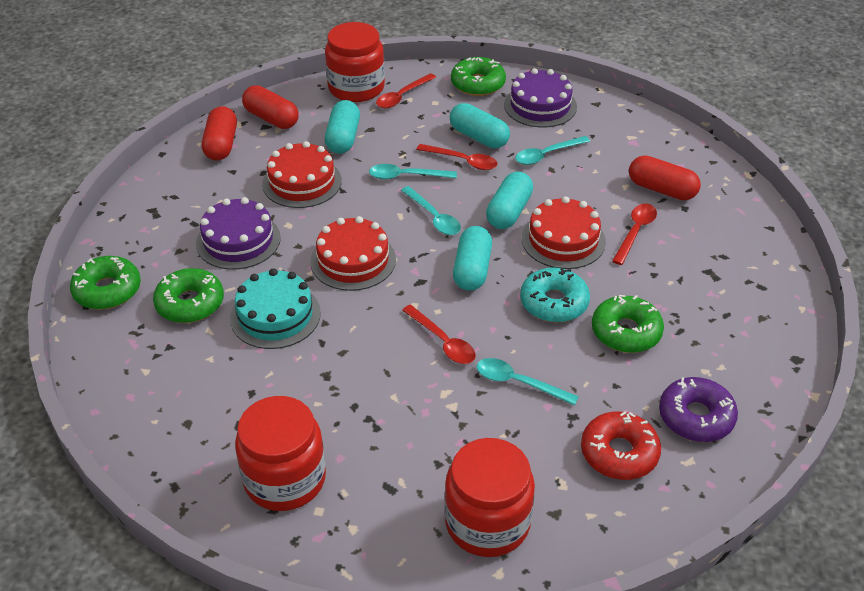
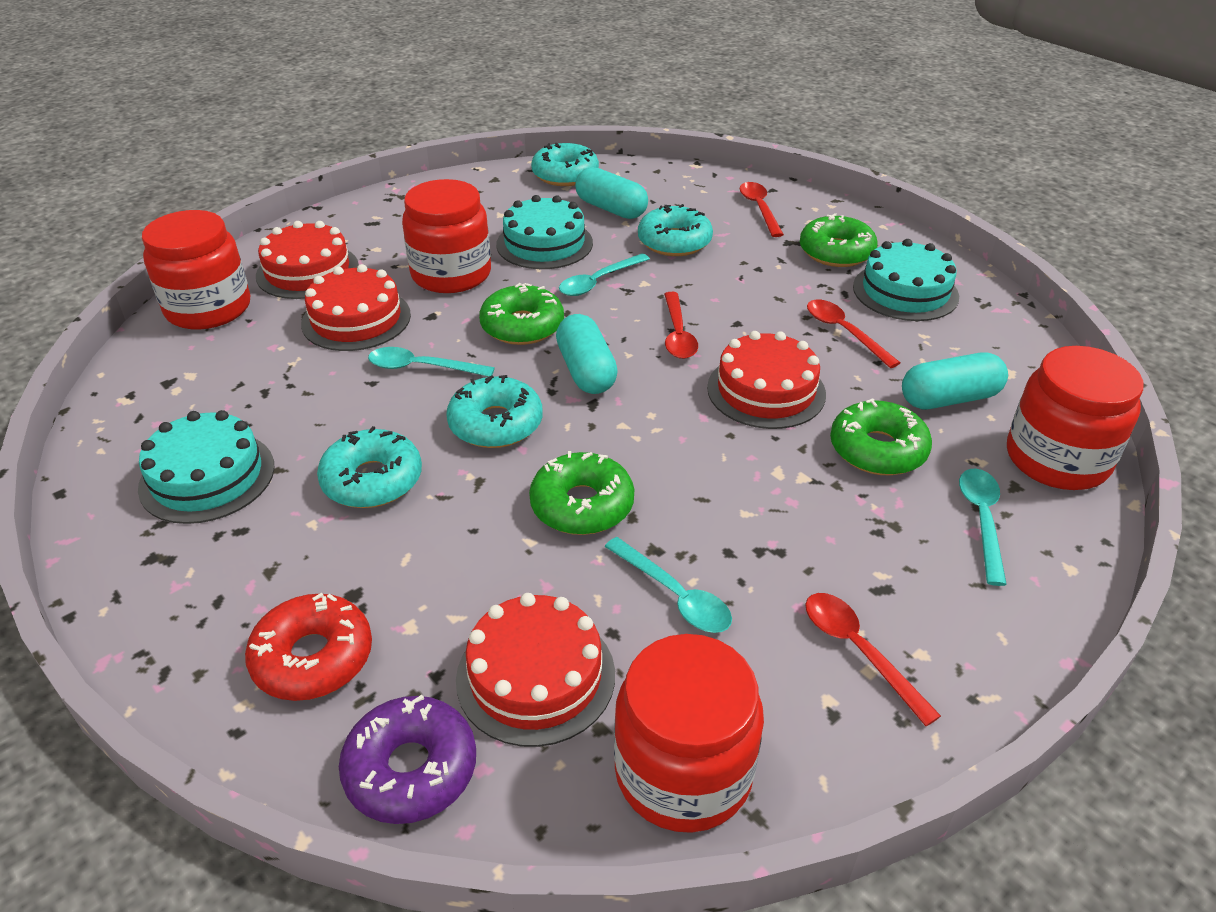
purple cake: 2 -> 0
red cake: 3 -> 4
red capsule: 3 -> 0
red jar: 3 -> 4
turquoise cake: 1 -> 3
turquoise capsule: 4 -> 3
turquoise donut: 1 -> 4

